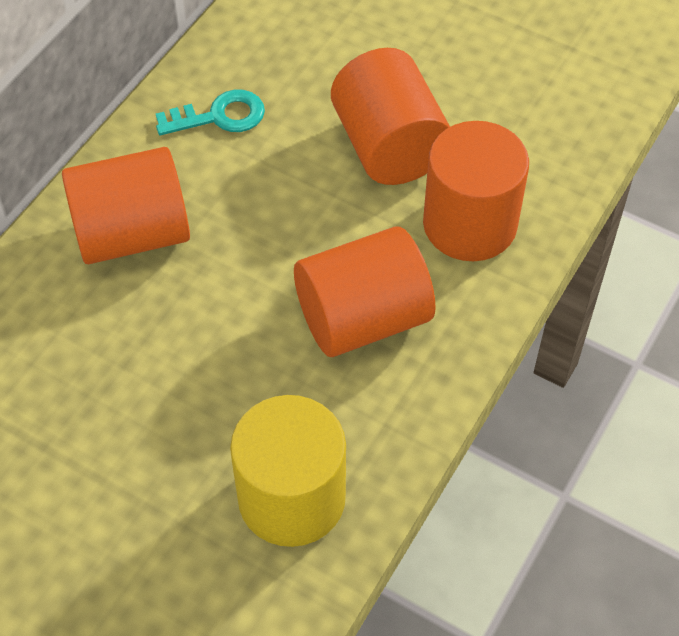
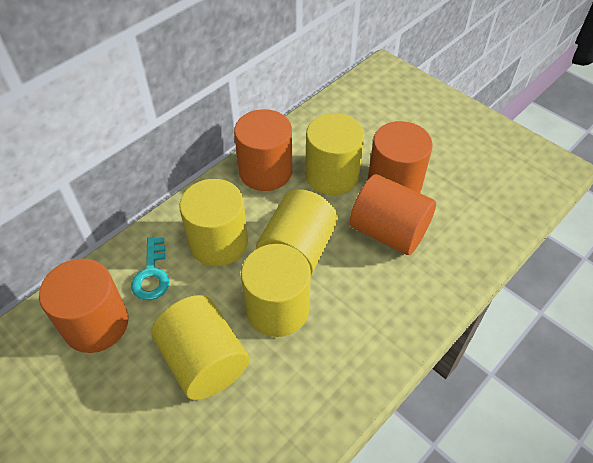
yellow cylinder: 1 -> 5

